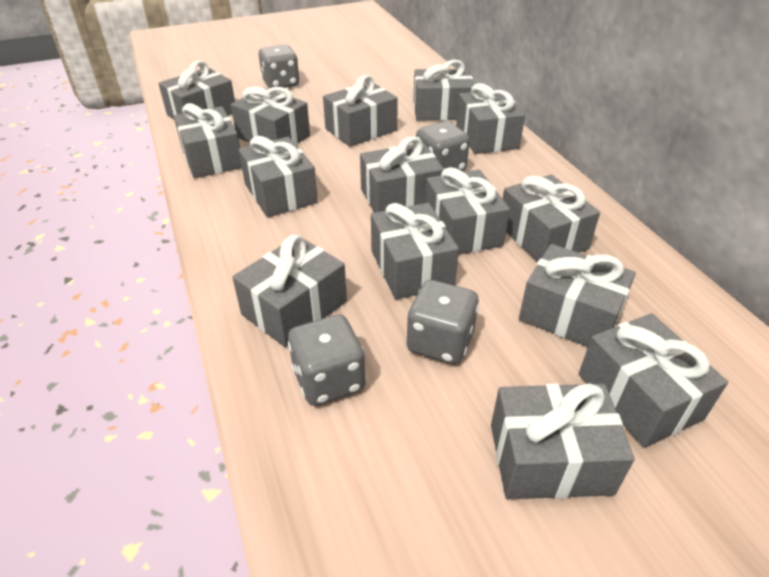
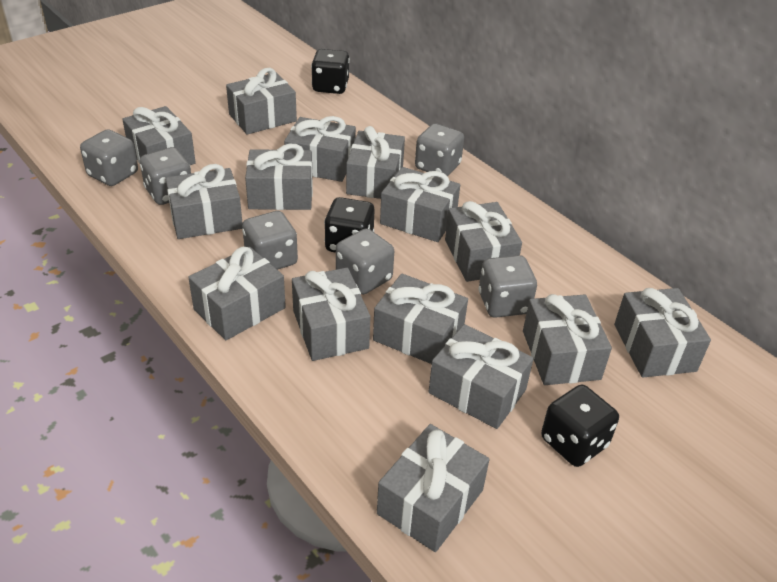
black dice: 0 -> 3
grey dice: 4 -> 6

